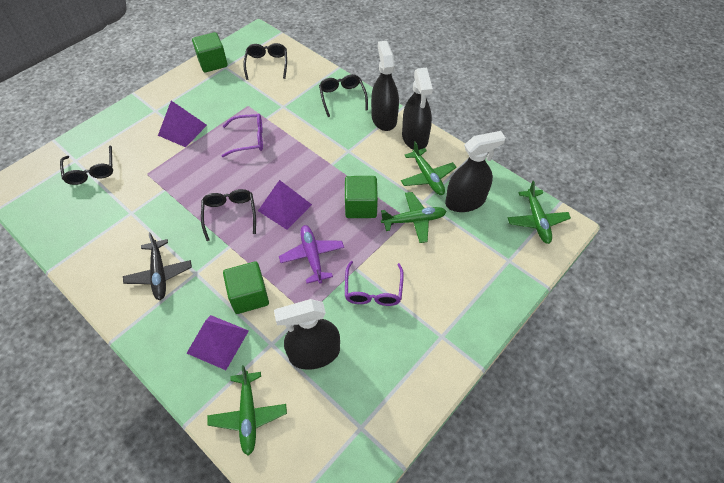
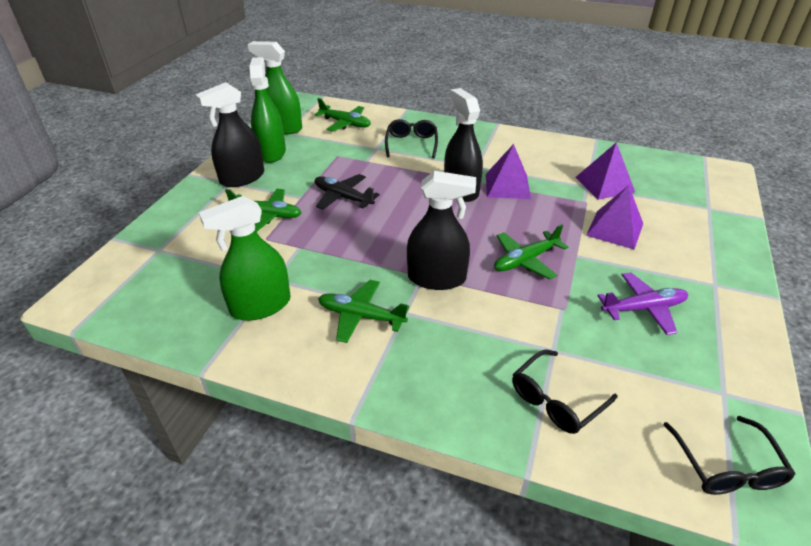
black glasses: 4 -> 3
black spray bottle: 4 -> 3
green cube: 3 -> 0
green spray bottle: 0 -> 3
purple glasses: 2 -> 0

